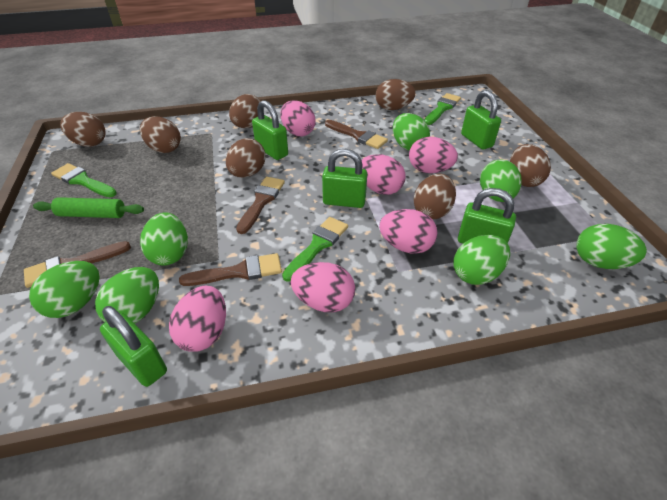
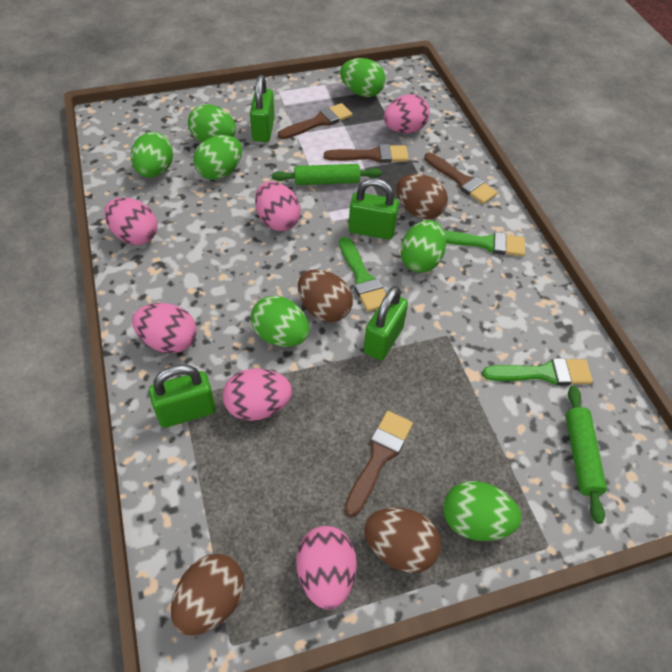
brown egg: 7 -> 4
green padlock: 5 -> 4
green rolling pin: 1 -> 2

